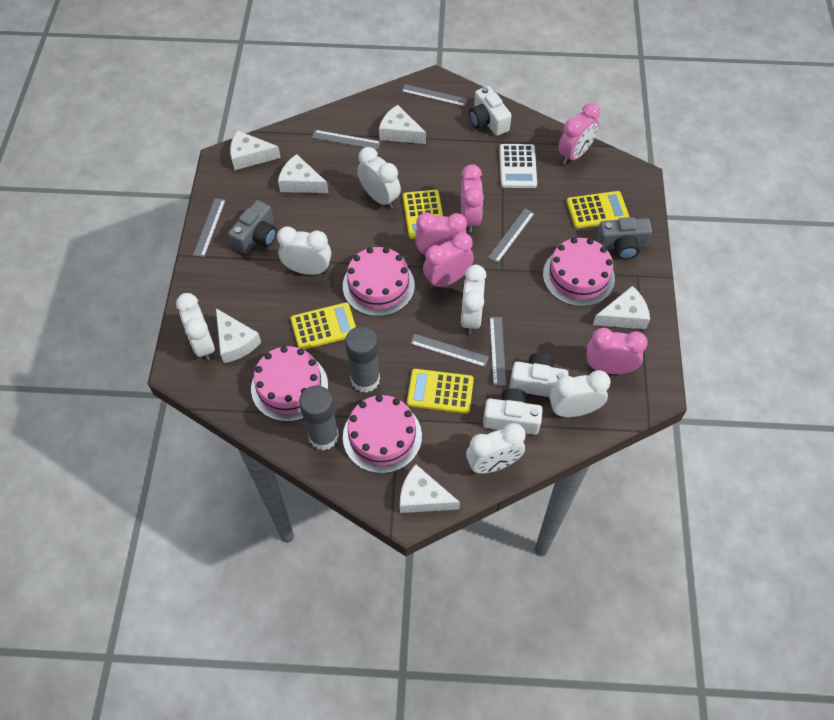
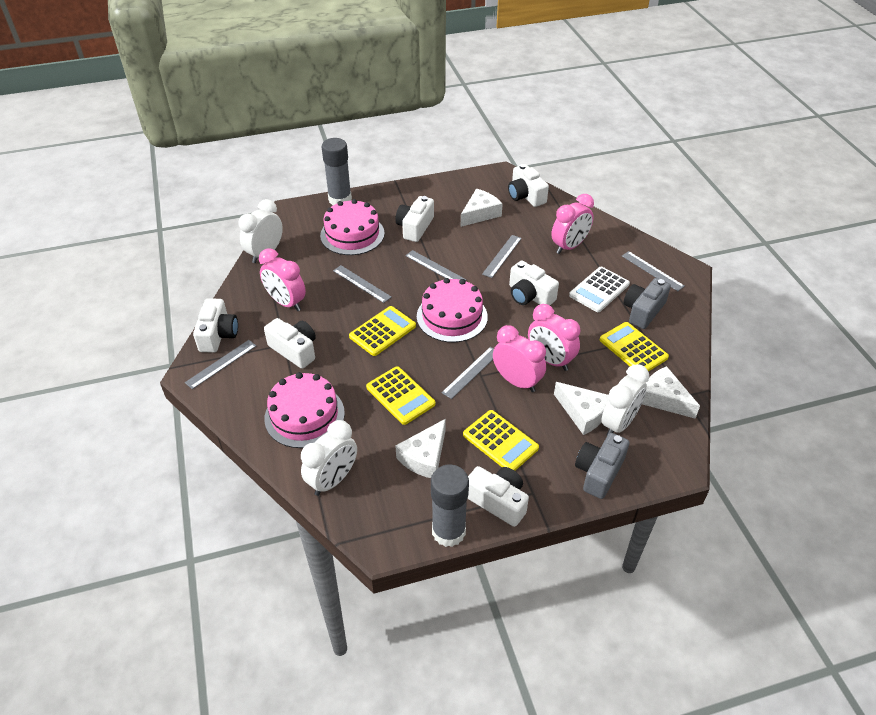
pink cake: 4 -> 3
pink clock: 5 -> 4
white camera: 3 -> 6
white cheese: 6 -> 4
white clock: 6 -> 3

